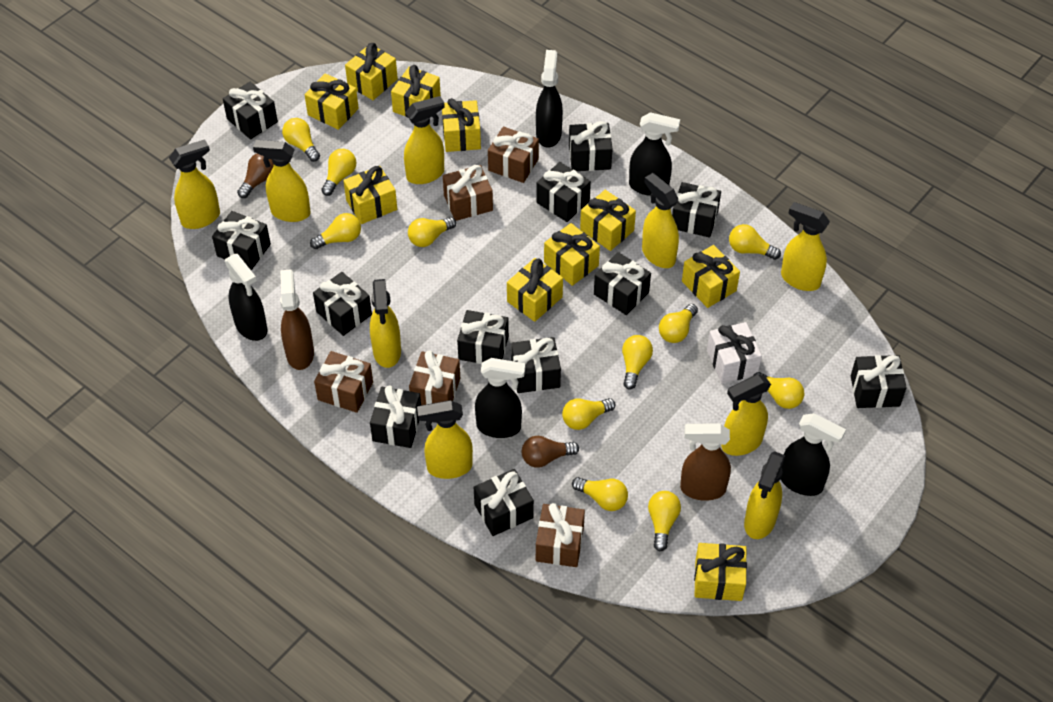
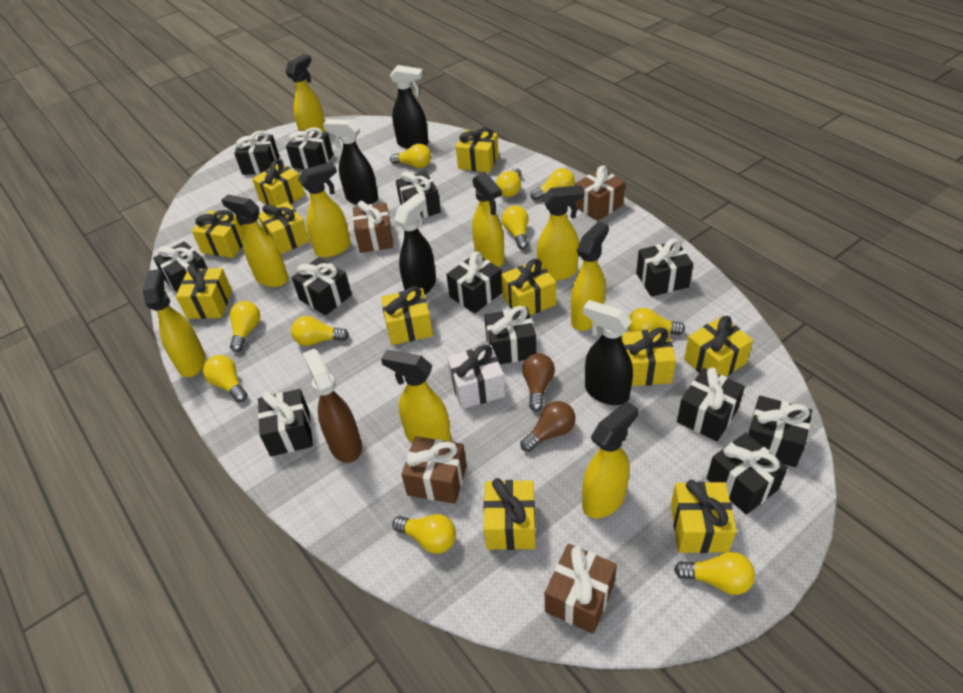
black spray bottle: 5 -> 4
brown gift: 5 -> 4
brown spray bottle: 2 -> 1
yellow gift: 10 -> 11
yellow light bulb: 11 -> 10

